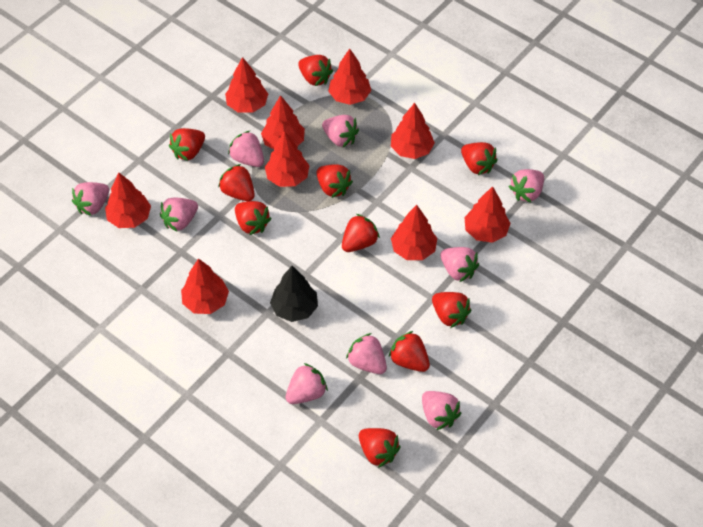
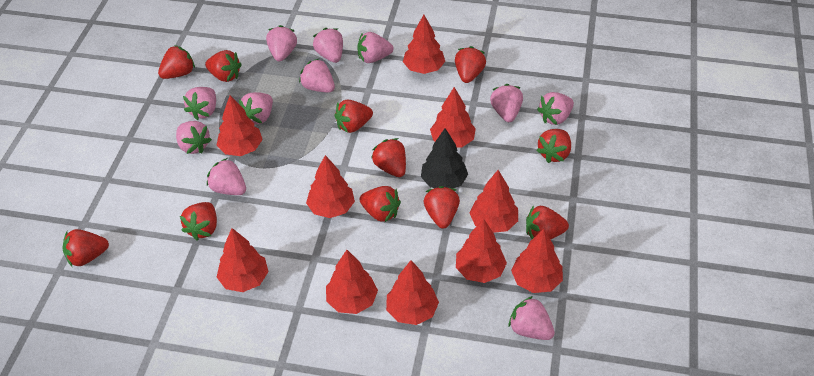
pink strawberry: 9 -> 11
red strawberry: 10 -> 11
red tree: 9 -> 10

